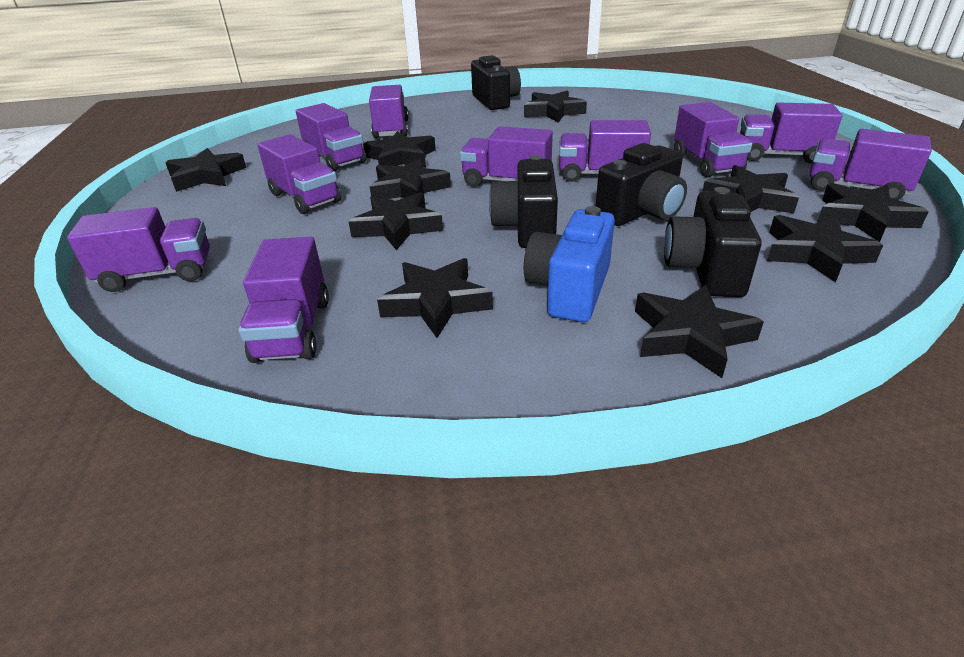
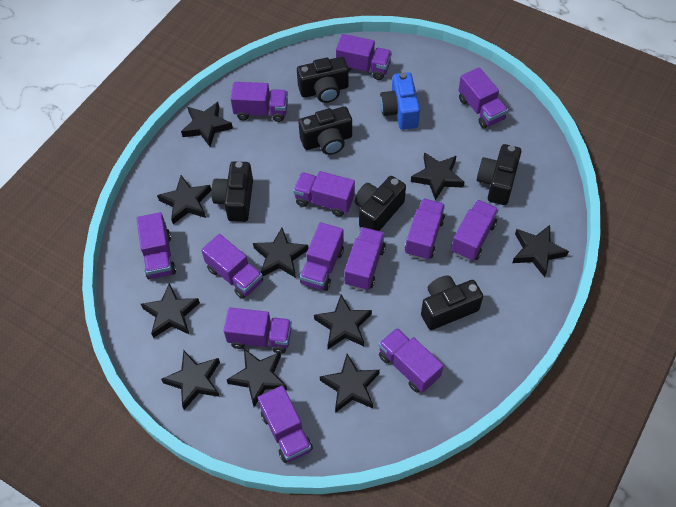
black camera: 4 -> 6
purple truck: 10 -> 13

